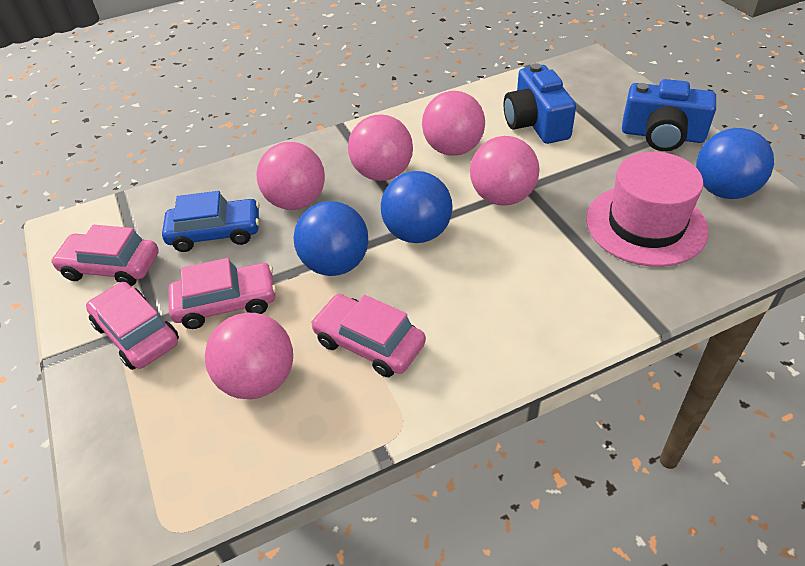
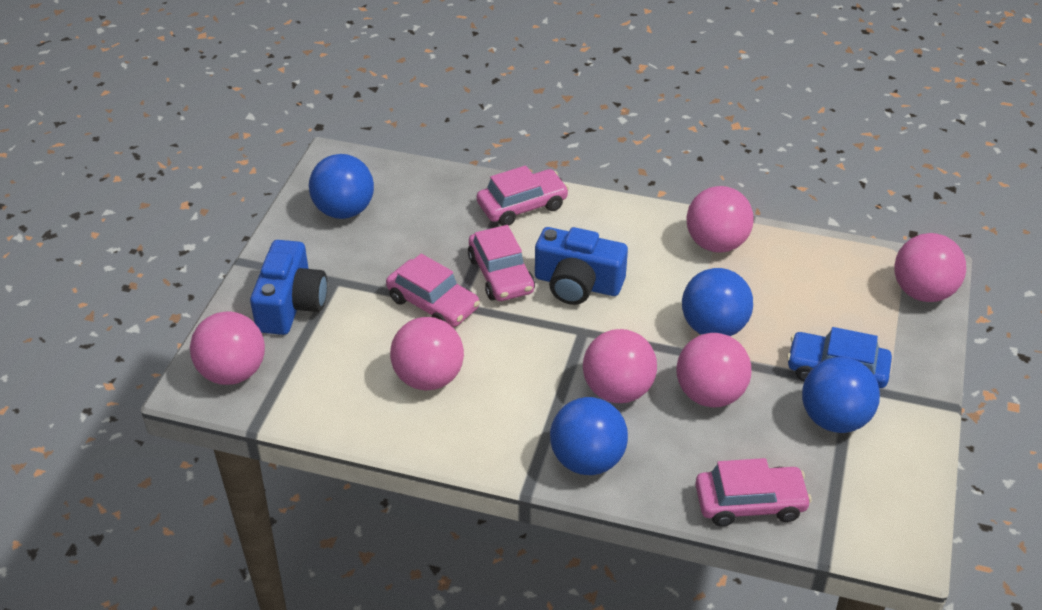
blue ball: 3 -> 4
pink ball: 5 -> 6
pink hat: 1 -> 0

